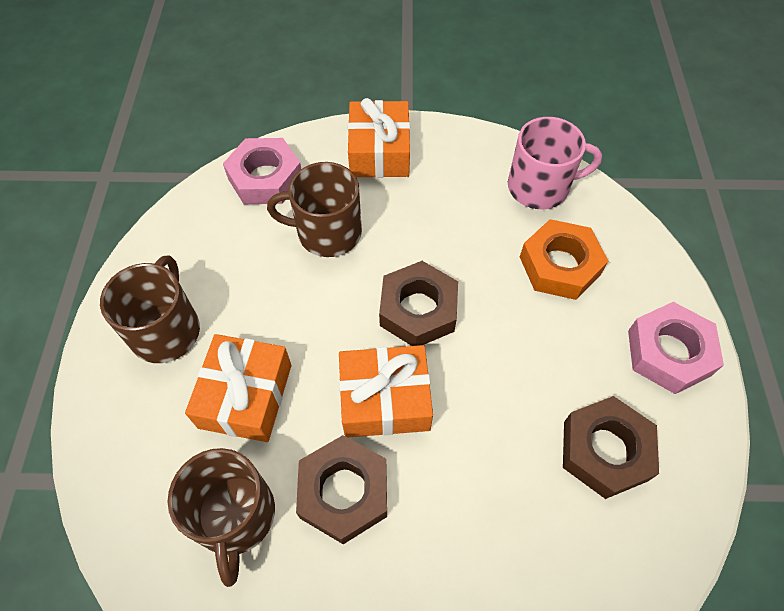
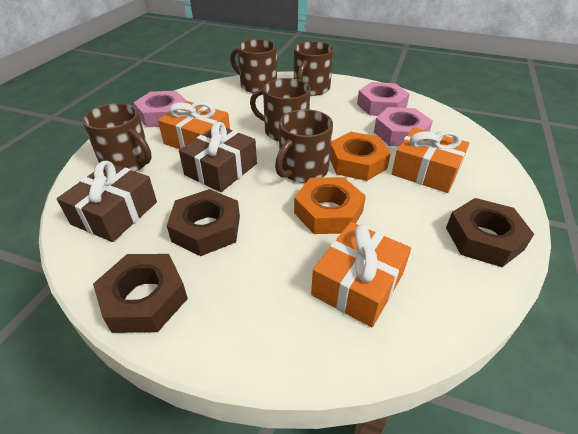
brown gift: 0 -> 2
brown mug: 3 -> 5
orange nut: 1 -> 2
pink mug: 1 -> 0
pink nut: 2 -> 3

